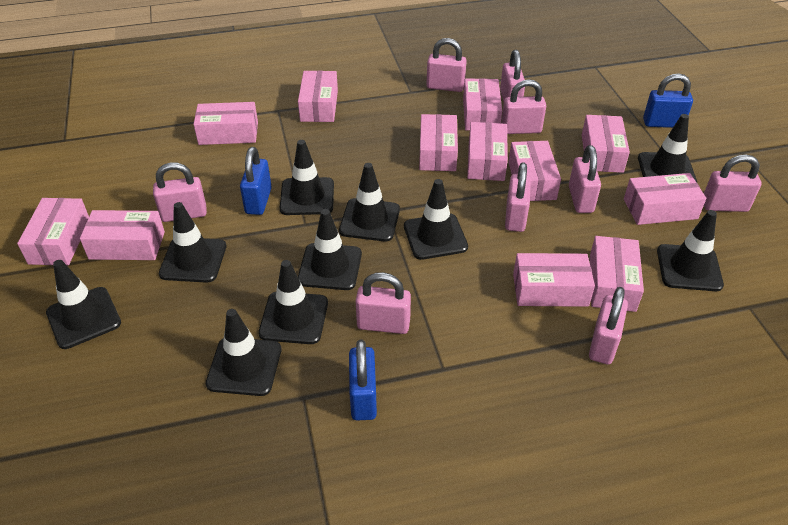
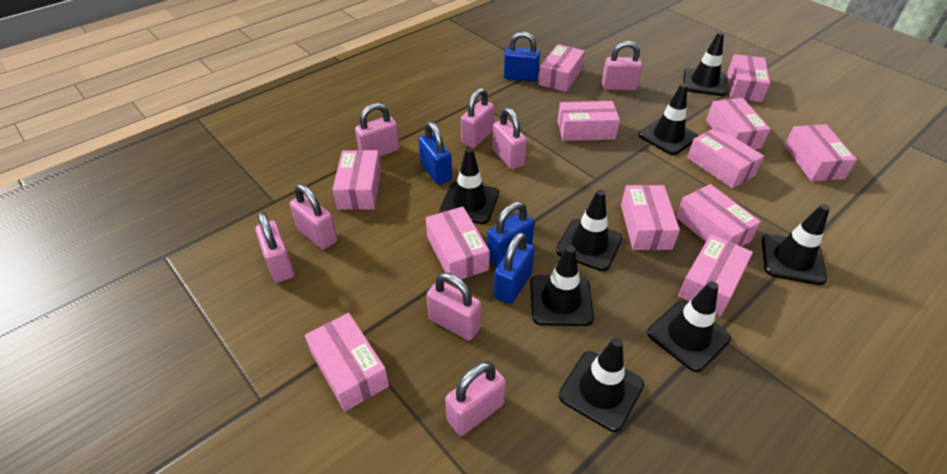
black traffic cone: 10 -> 8
blue padlock: 3 -> 4
pink padlock: 9 -> 8

